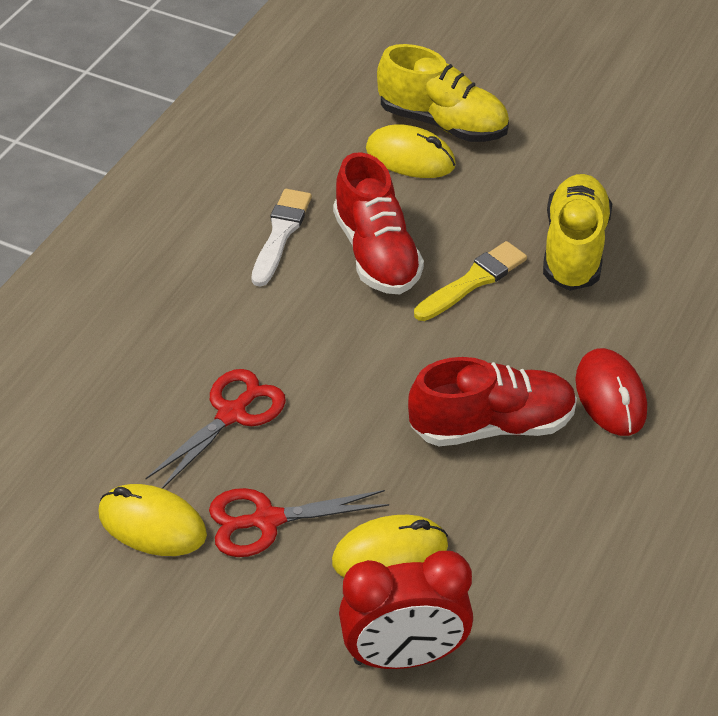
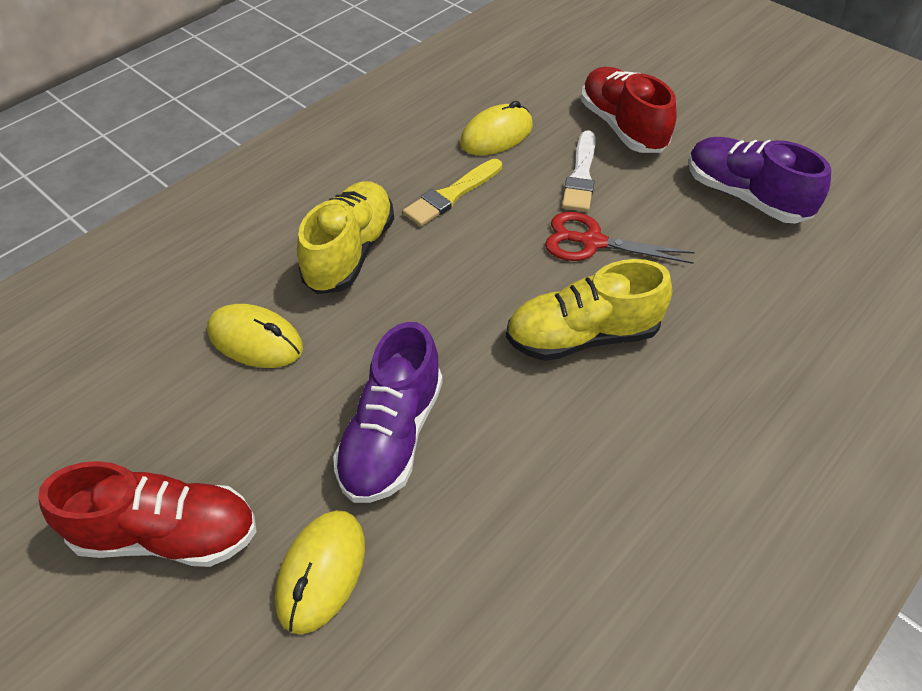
purple shoe: 0 -> 2
red clock: 1 -> 0
red mouse: 1 -> 0
red scissors: 2 -> 1

